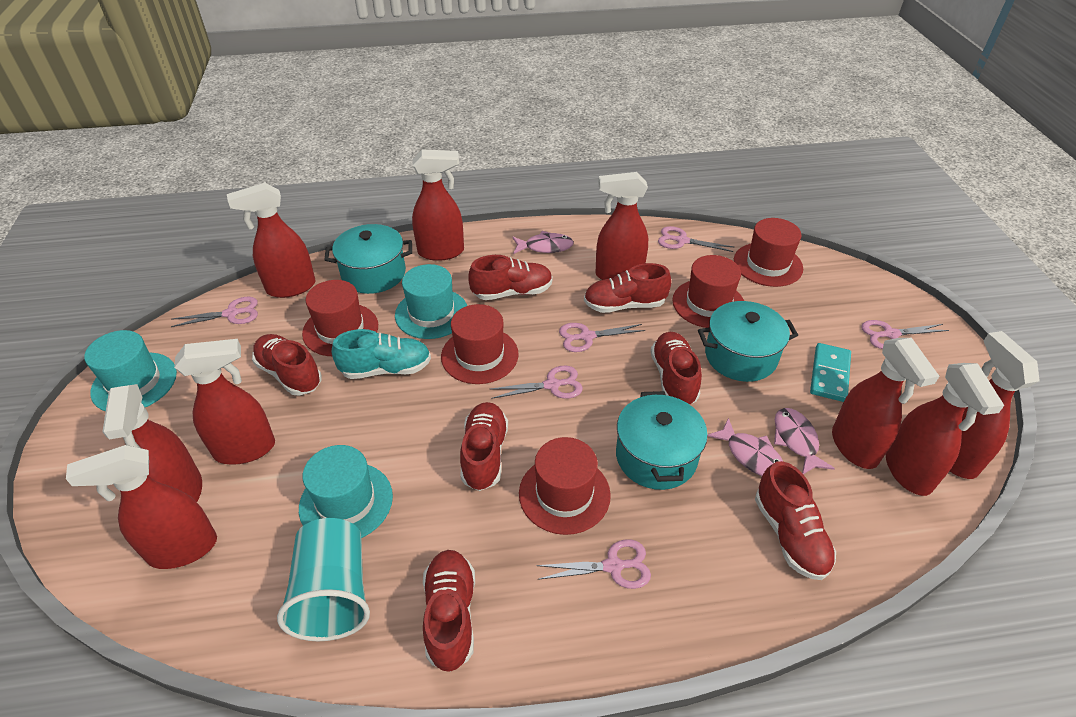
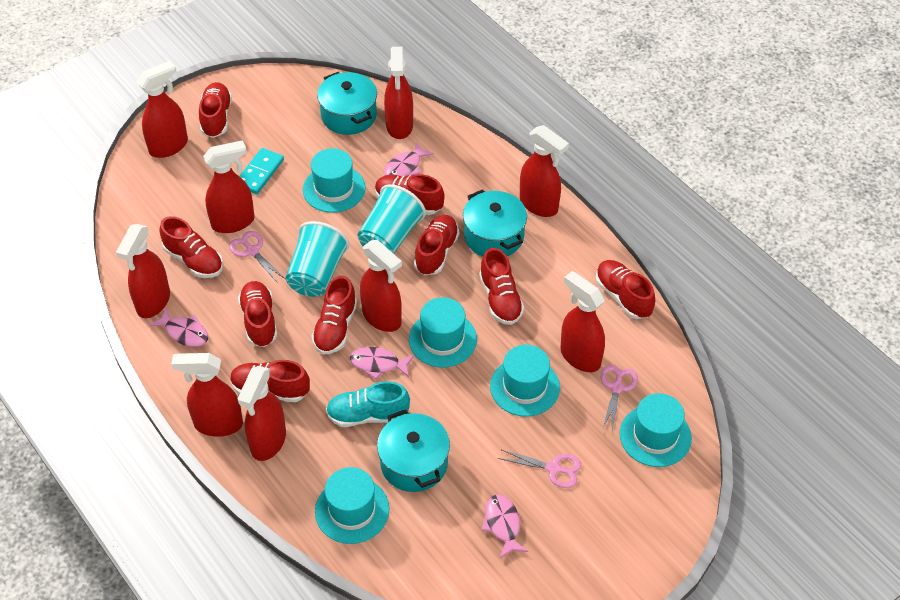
pink fish: 3 -> 4
pink scissors: 6 -> 3
red hat: 5 -> 0
red shoe: 7 -> 9
turquoise cup: 1 -> 2
turquoise hat: 3 -> 5

